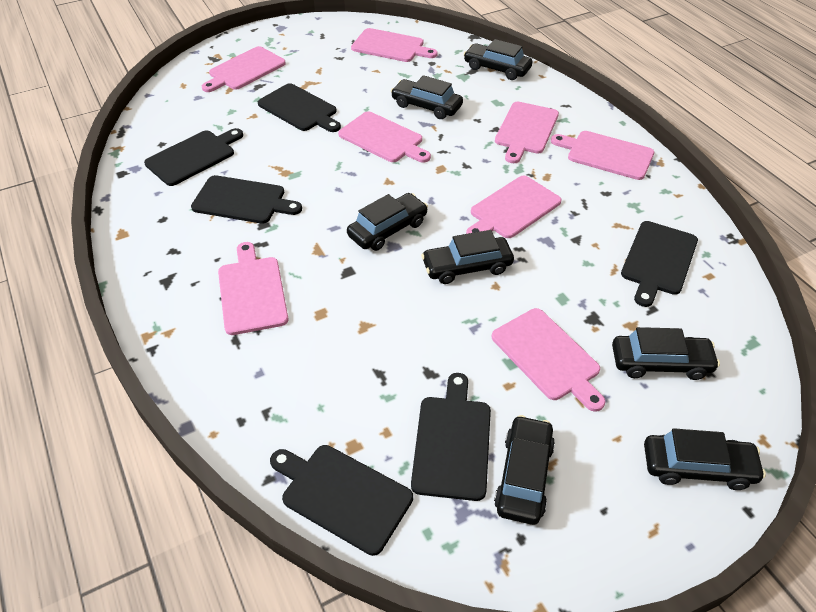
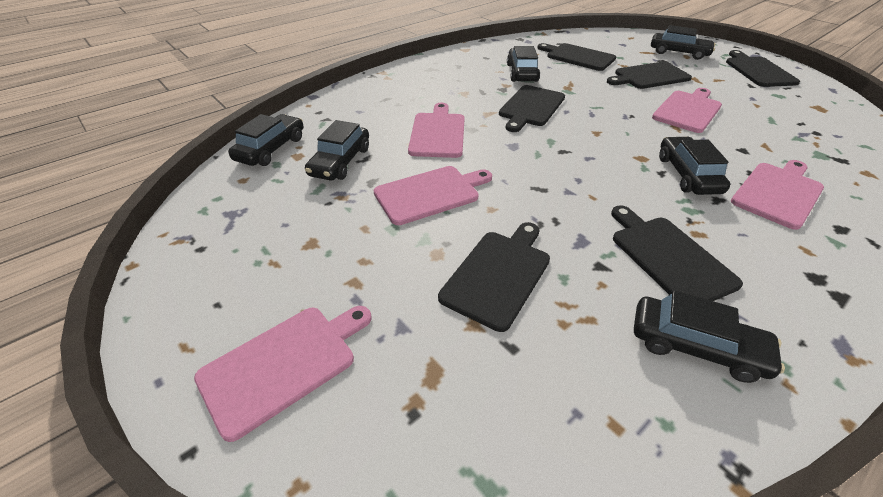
black car: 7 -> 6
pink cutting board: 8 -> 5

